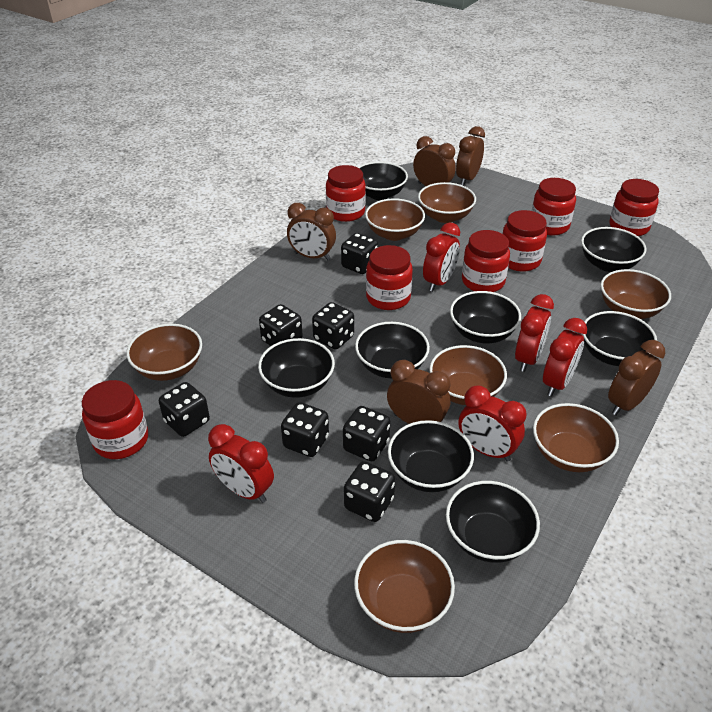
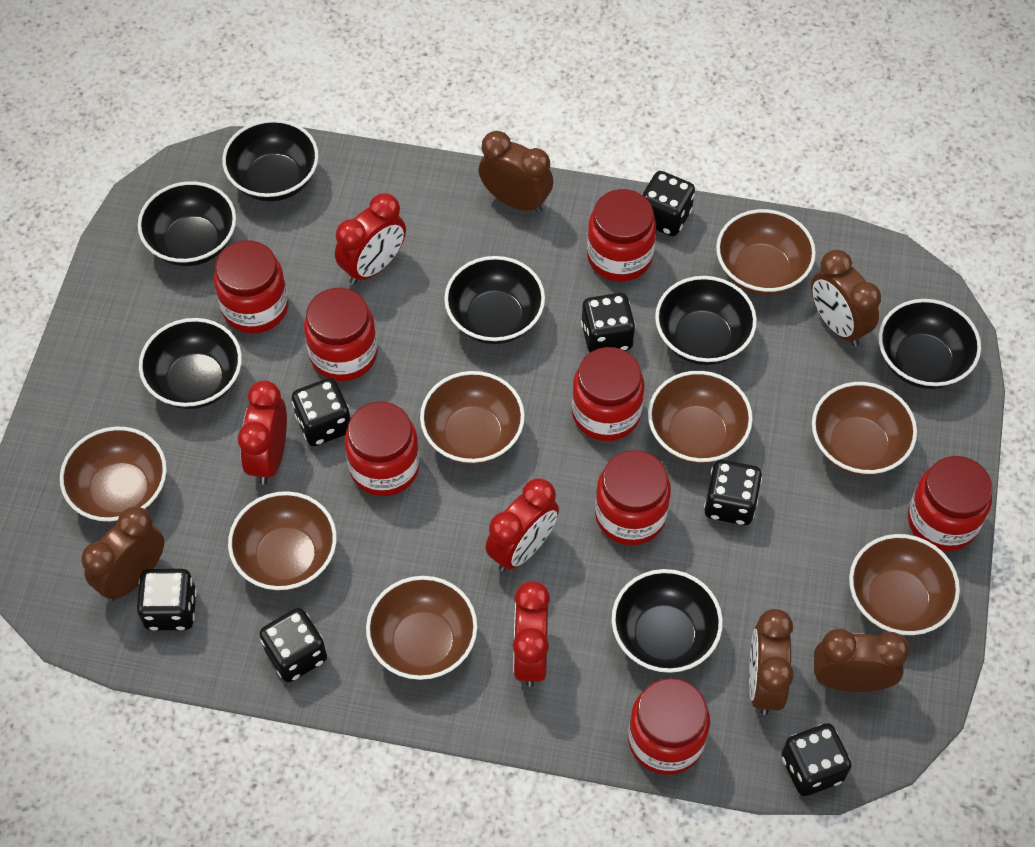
black bowl: 8 -> 7
brown bowl: 7 -> 8
red clock: 5 -> 4
red jar: 7 -> 8

